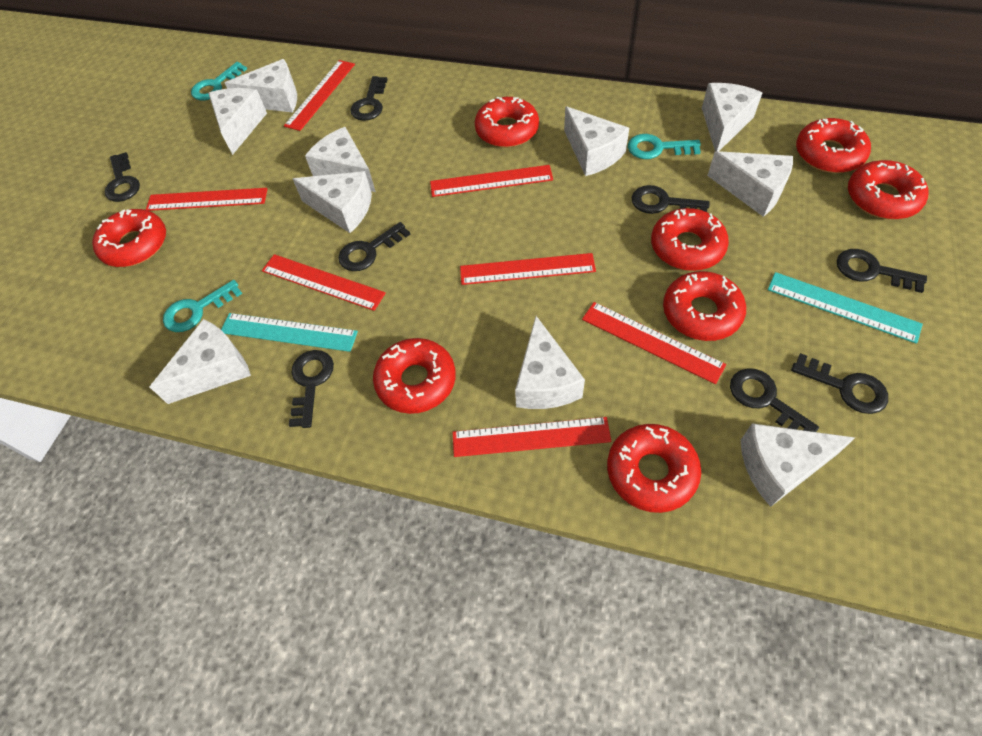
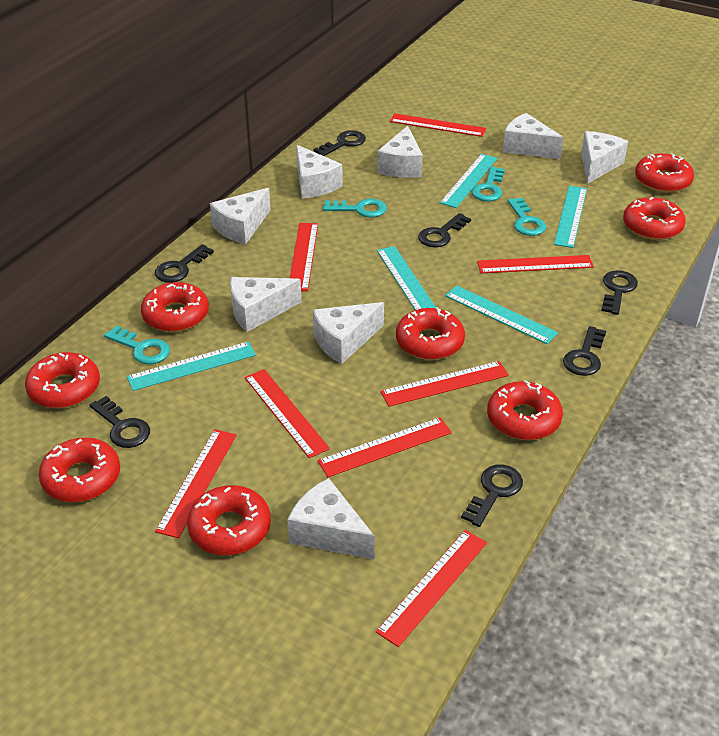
black key: 8 -> 7
red ruler: 7 -> 8
turquoise key: 3 -> 4
turquoise ruler: 2 -> 5
white cheese: 10 -> 8

